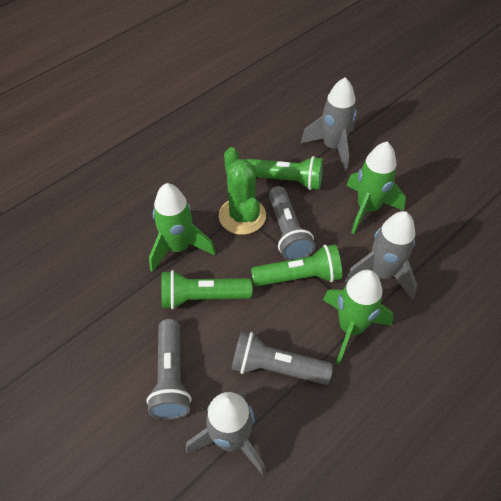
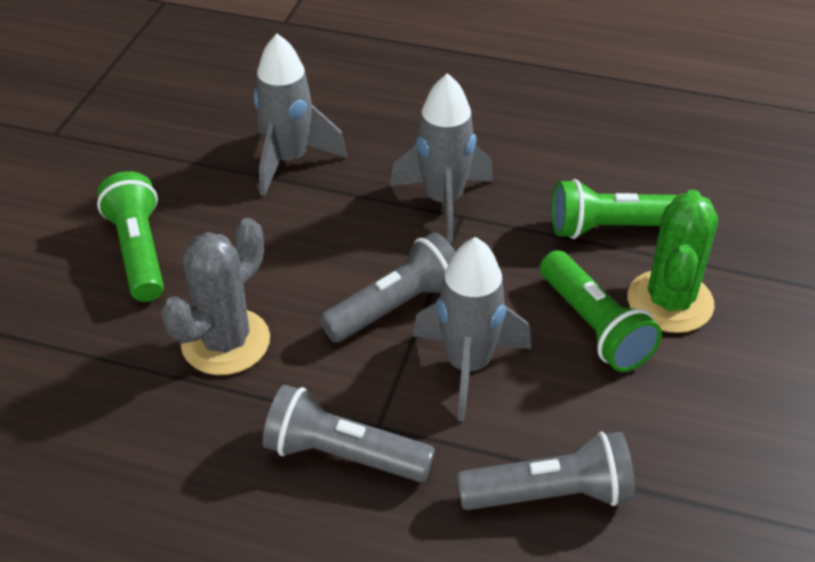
green rocket: 3 -> 0
grey cactus: 0 -> 1

